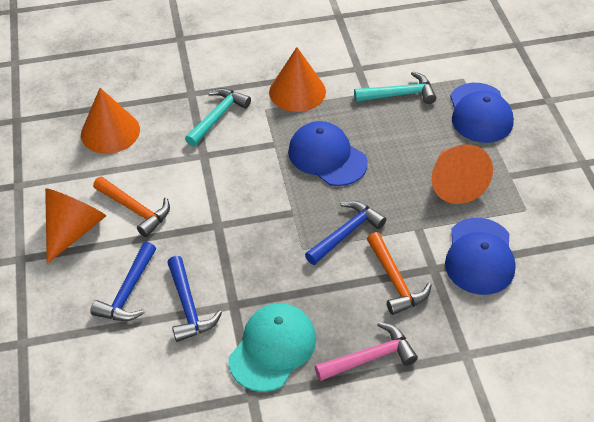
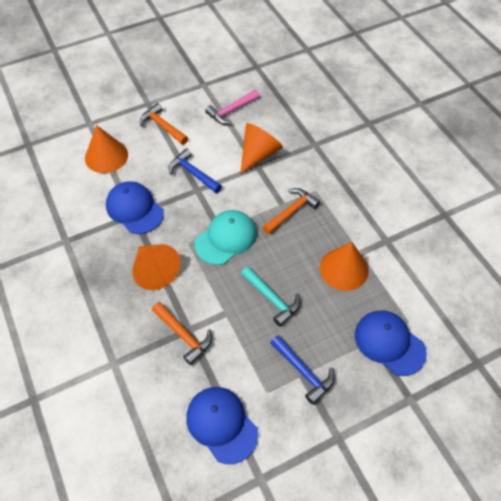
blue hammer: 3 -> 2
orange hammer: 2 -> 3
turquoise hammer: 2 -> 1

